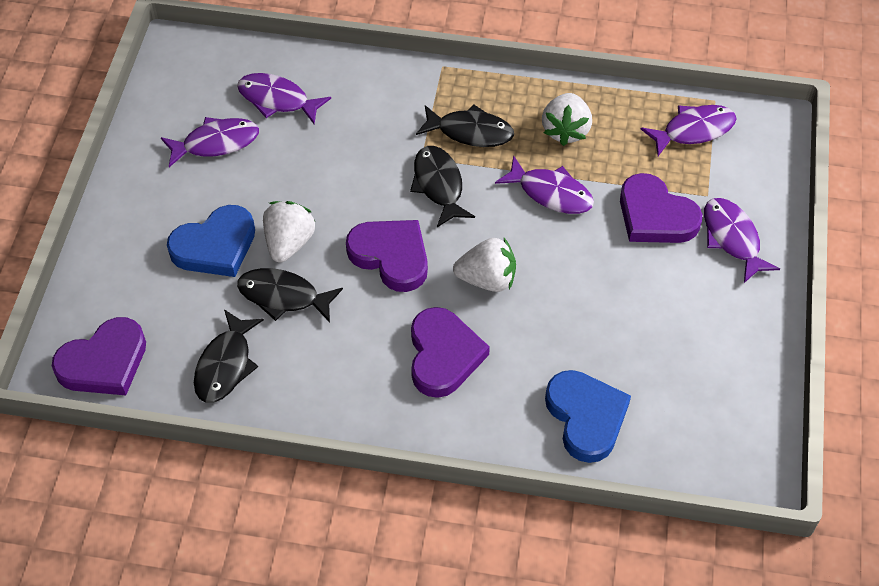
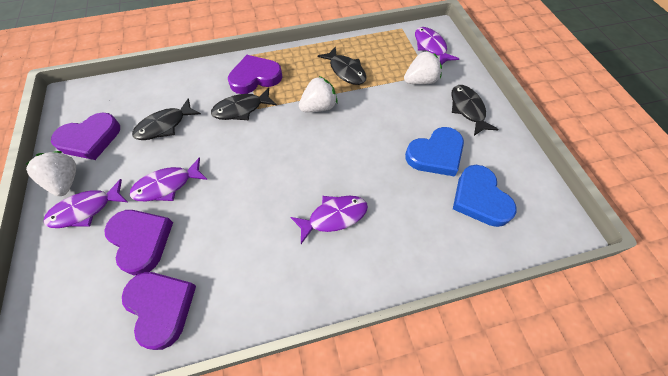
purple fish: 5 -> 4

